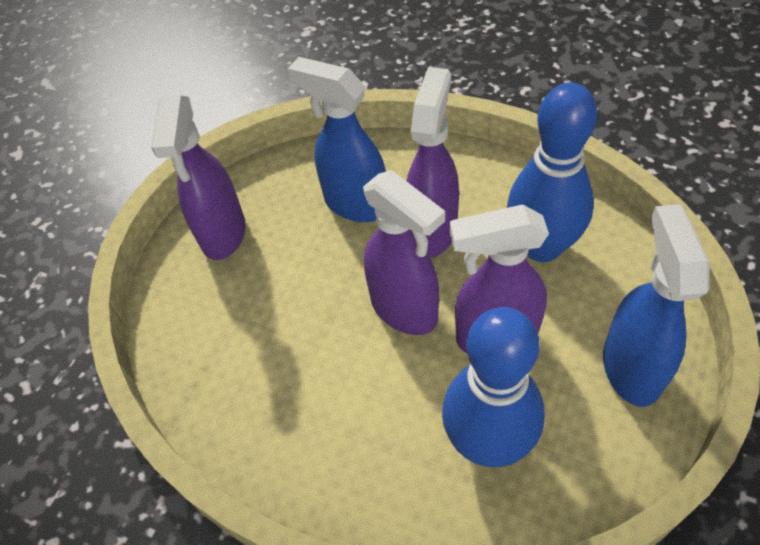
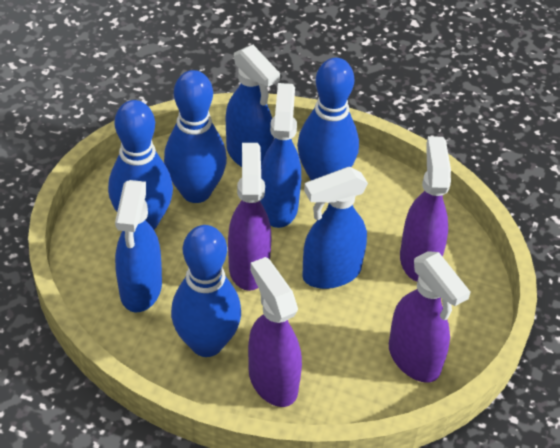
blue bowling pin: 2 -> 4
blue spray bottle: 2 -> 4

